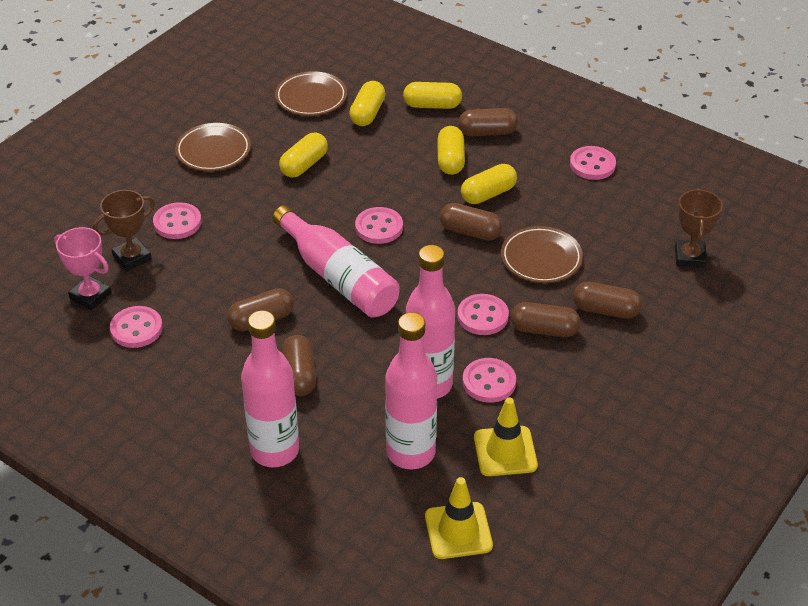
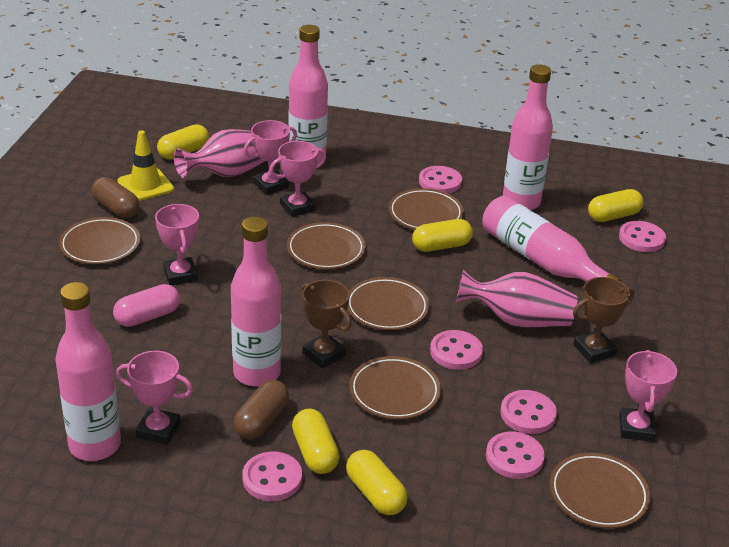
brown capsule: 6 -> 2
brown plate: 3 -> 6
pink bottle: 4 -> 5
pink capsule: 0 -> 1
pink trophy: 1 -> 5
pink vase: 0 -> 2
yellow traffic cone: 2 -> 1

